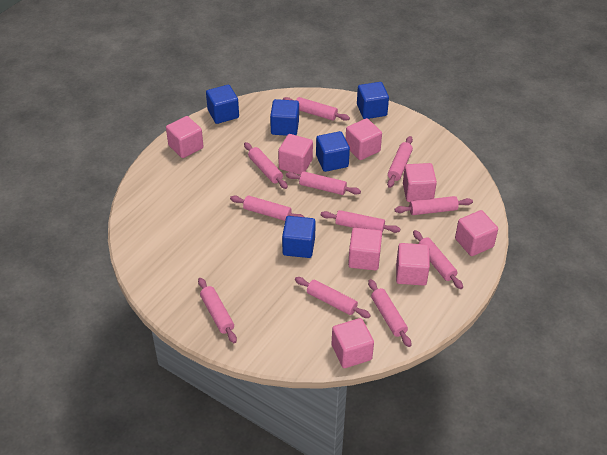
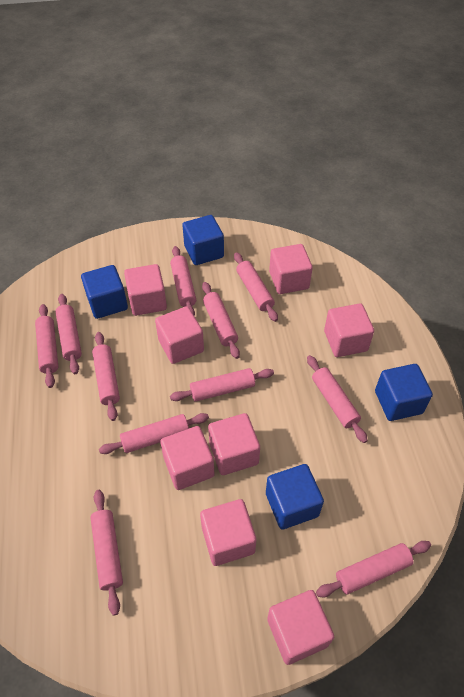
blue cube: 5 -> 4

